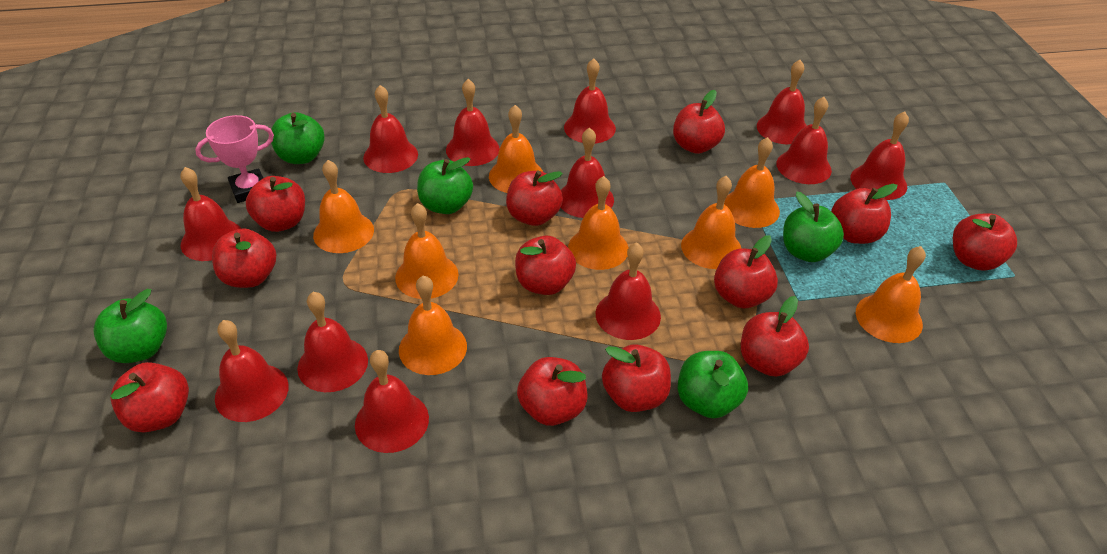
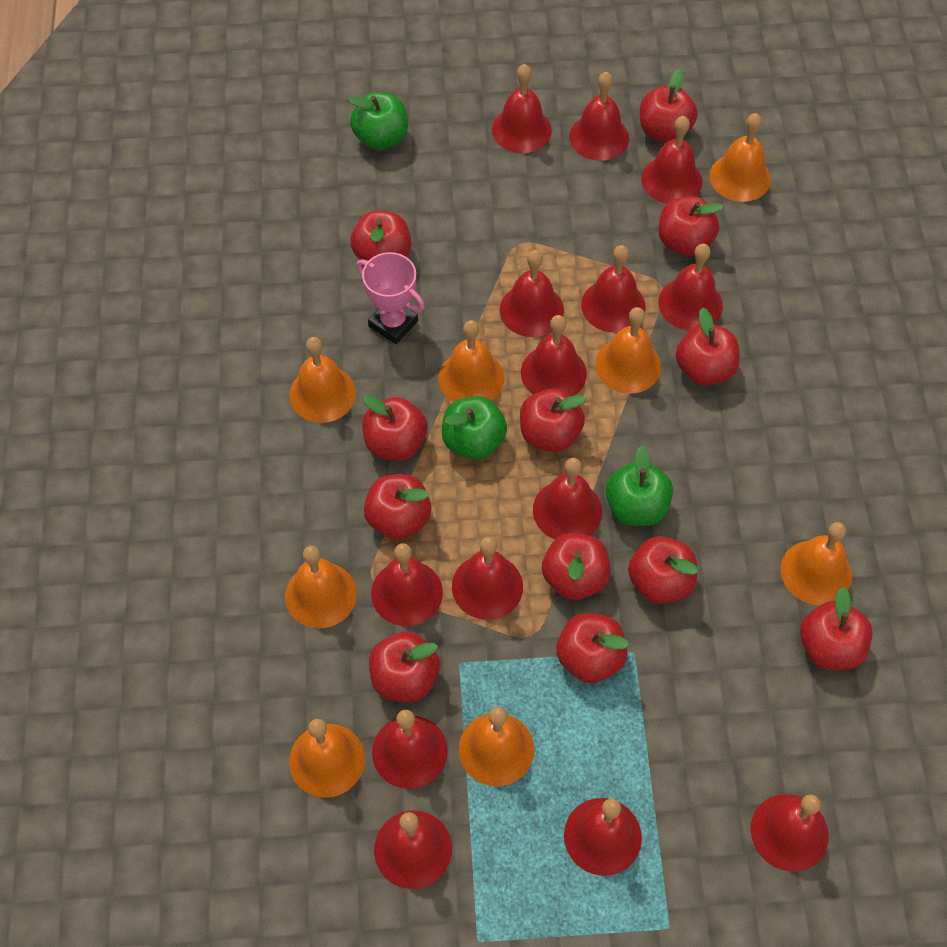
green apple: 5 -> 3
red bell: 12 -> 14

